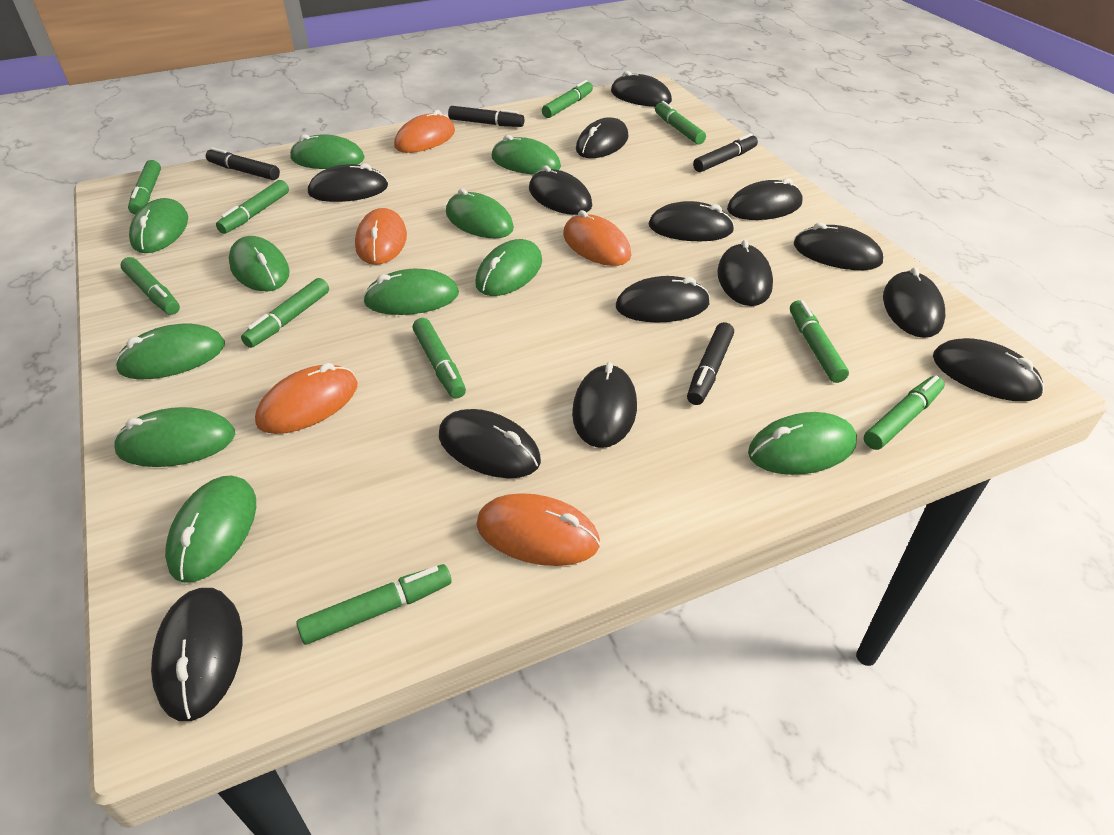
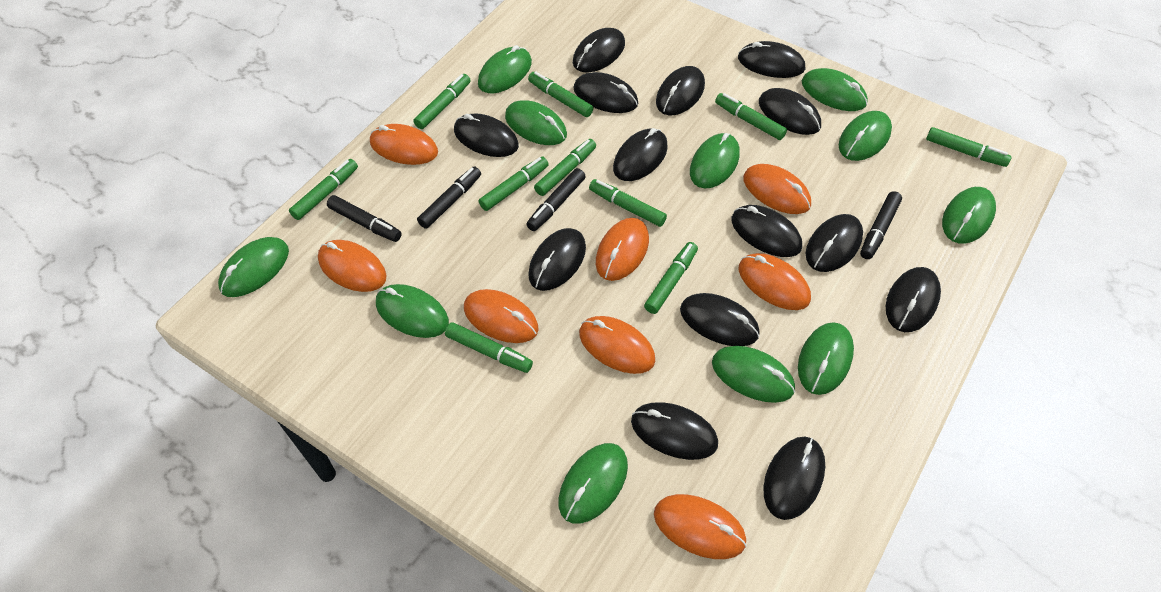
orange mouse: 5 -> 8

